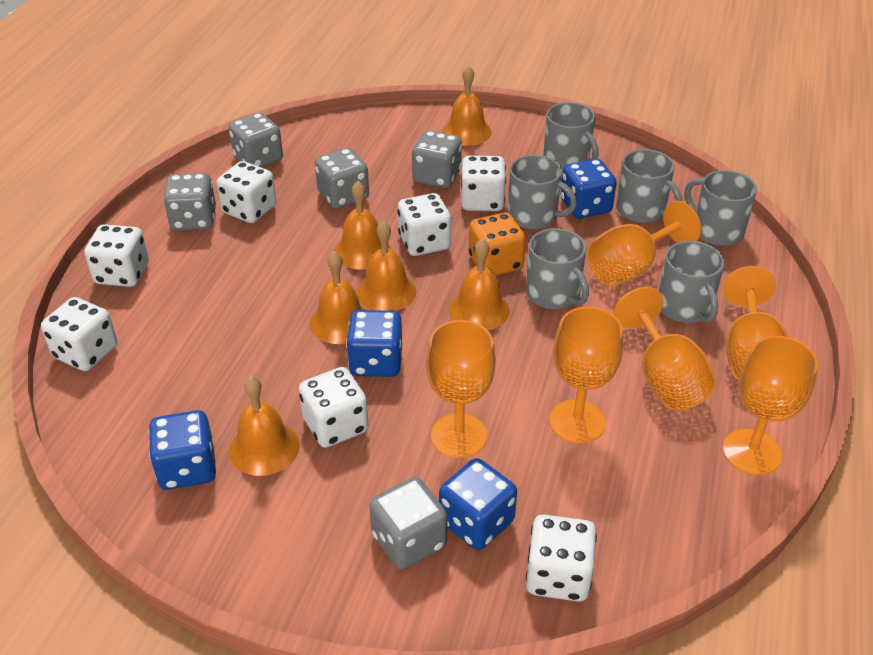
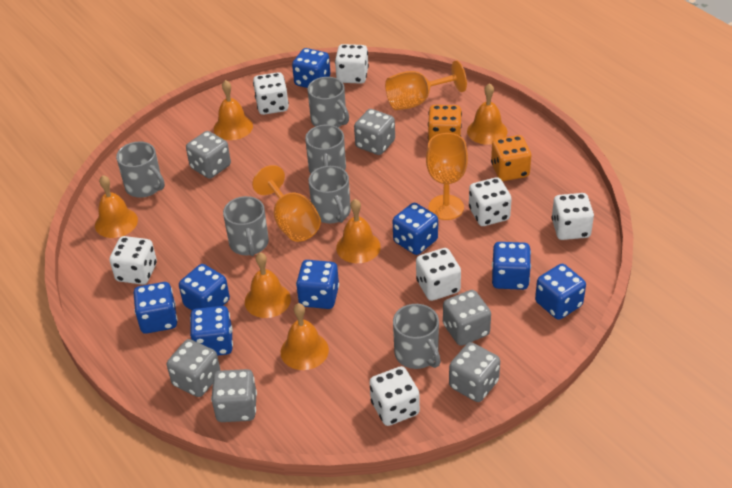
blue dice: 4 -> 8
grey dice: 5 -> 6
orange dice: 1 -> 2
orange goblet: 6 -> 3

